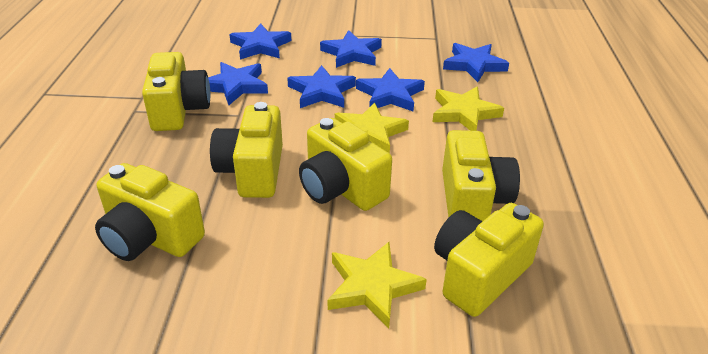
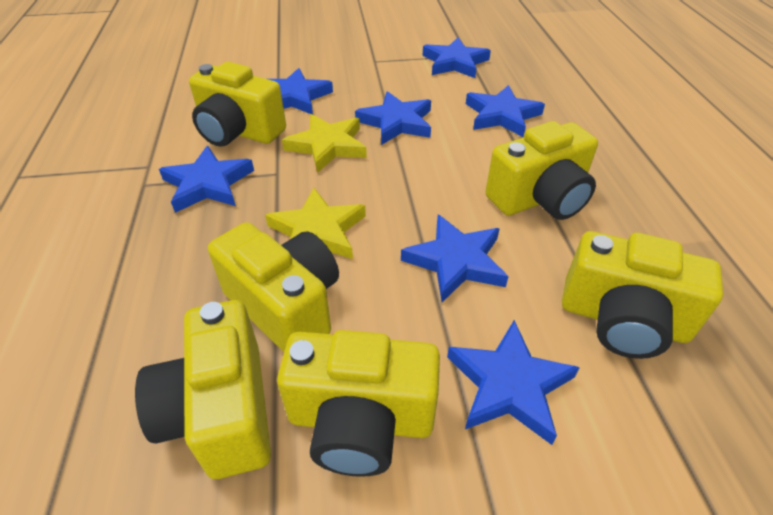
blue star: 6 -> 7
yellow star: 3 -> 2

